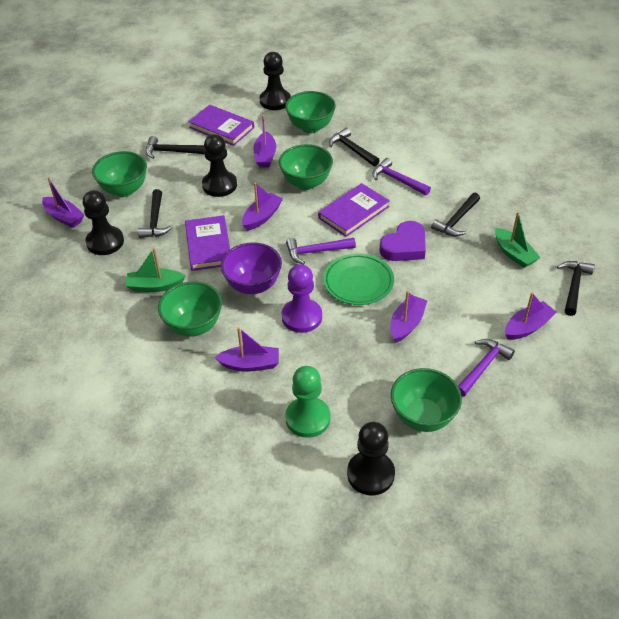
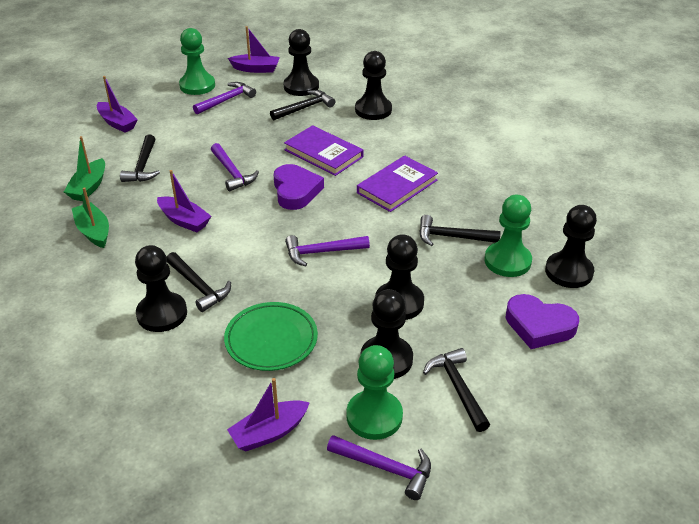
black pawn: 4 -> 6
green bowl: 5 -> 0
green pawn: 1 -> 3
purple boat: 6 -> 4
purple book: 3 -> 2
purple bowl: 1 -> 0
purple hammer: 3 -> 4
purple heart: 1 -> 2
purple pawn: 1 -> 0

